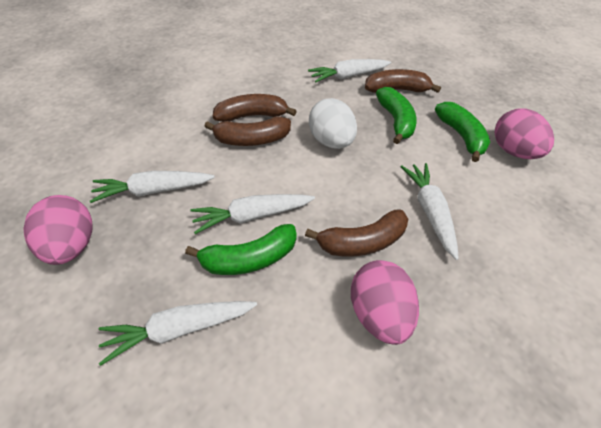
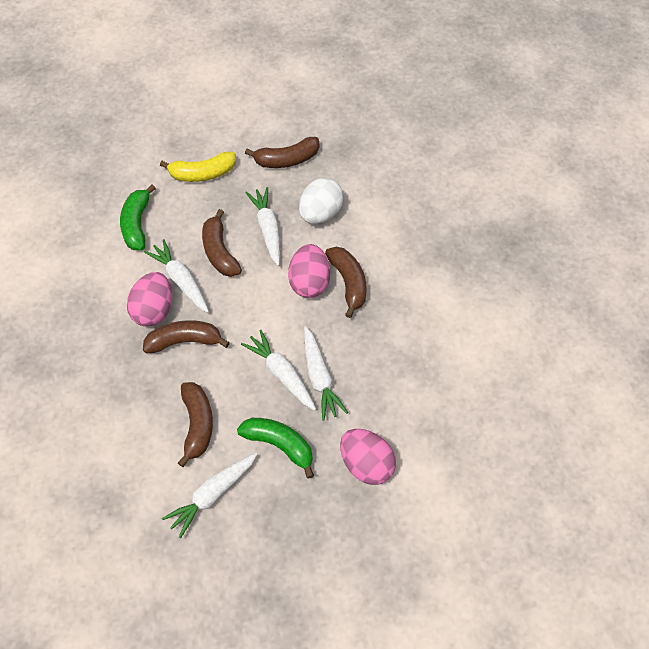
brown banana: 4 -> 5
green banana: 3 -> 2
yellow banana: 0 -> 1

